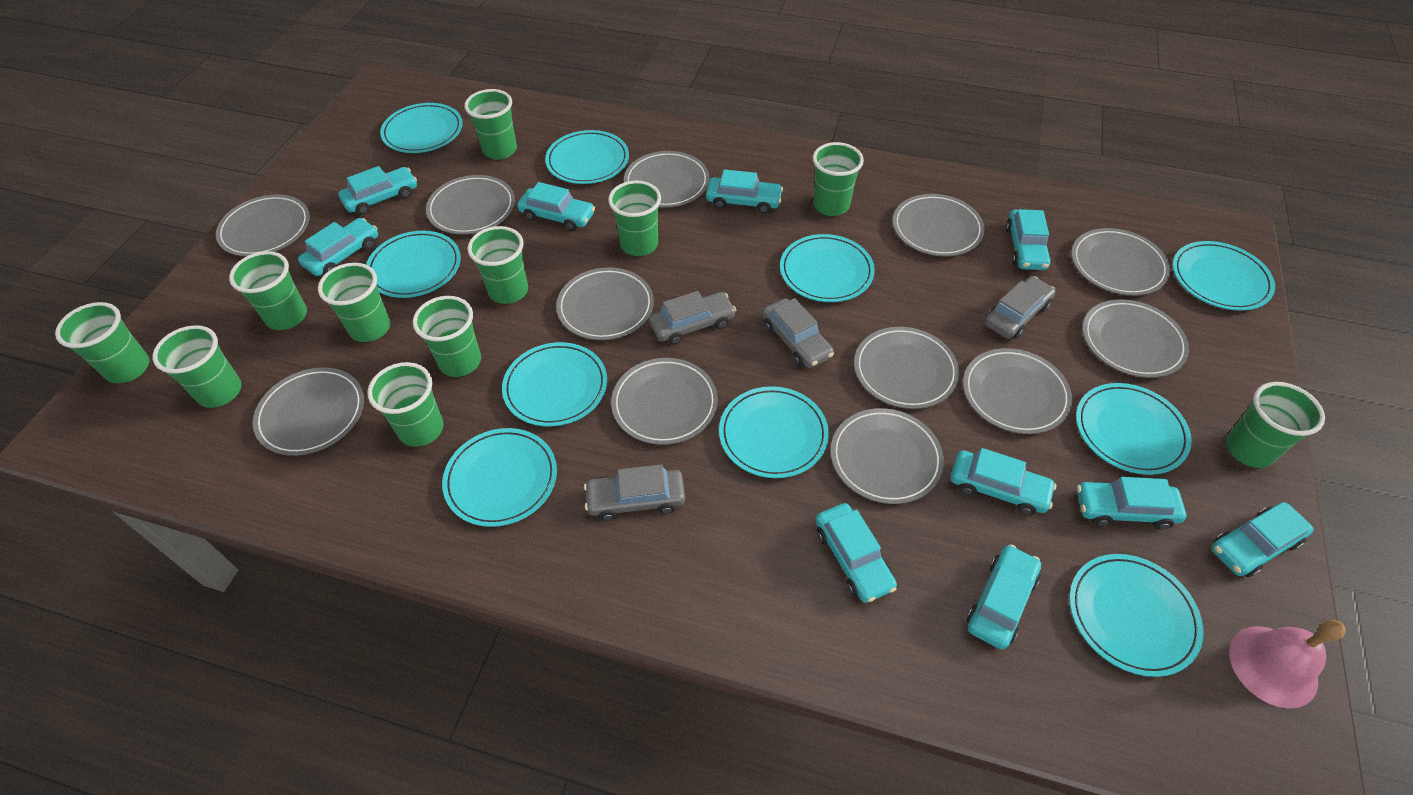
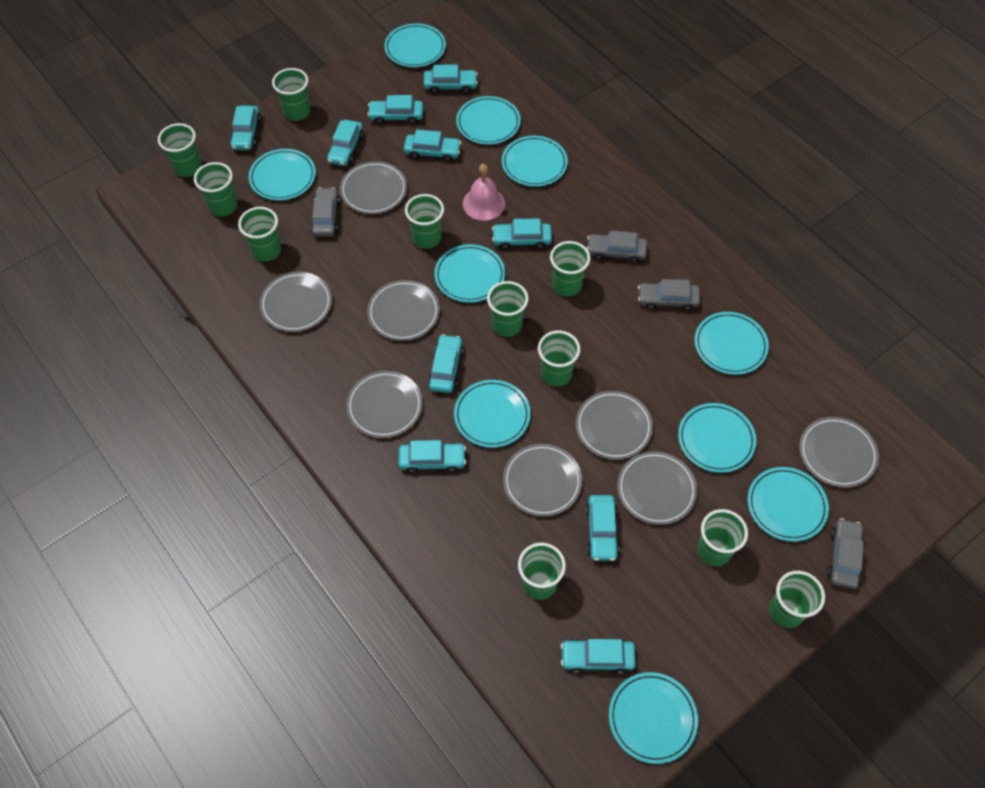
grey plate: 12 -> 8

